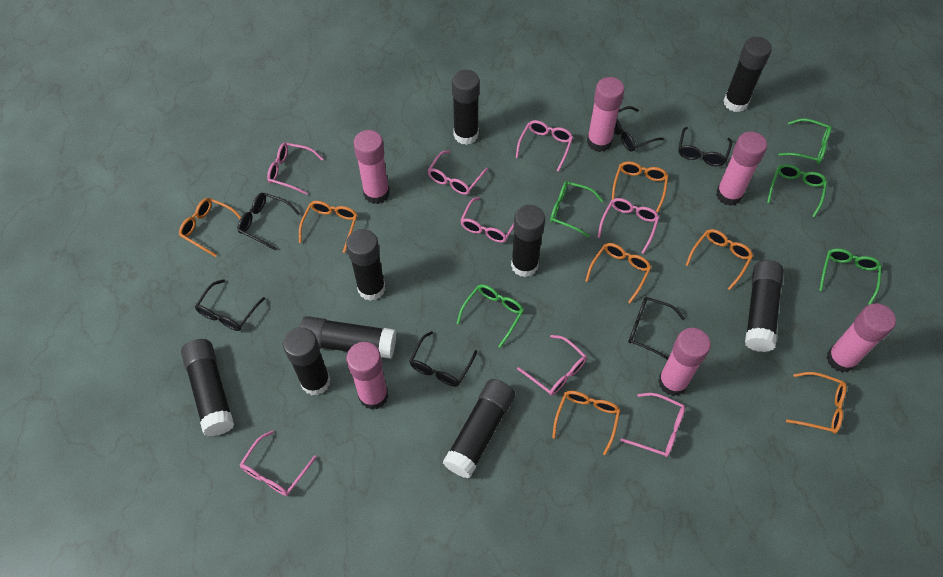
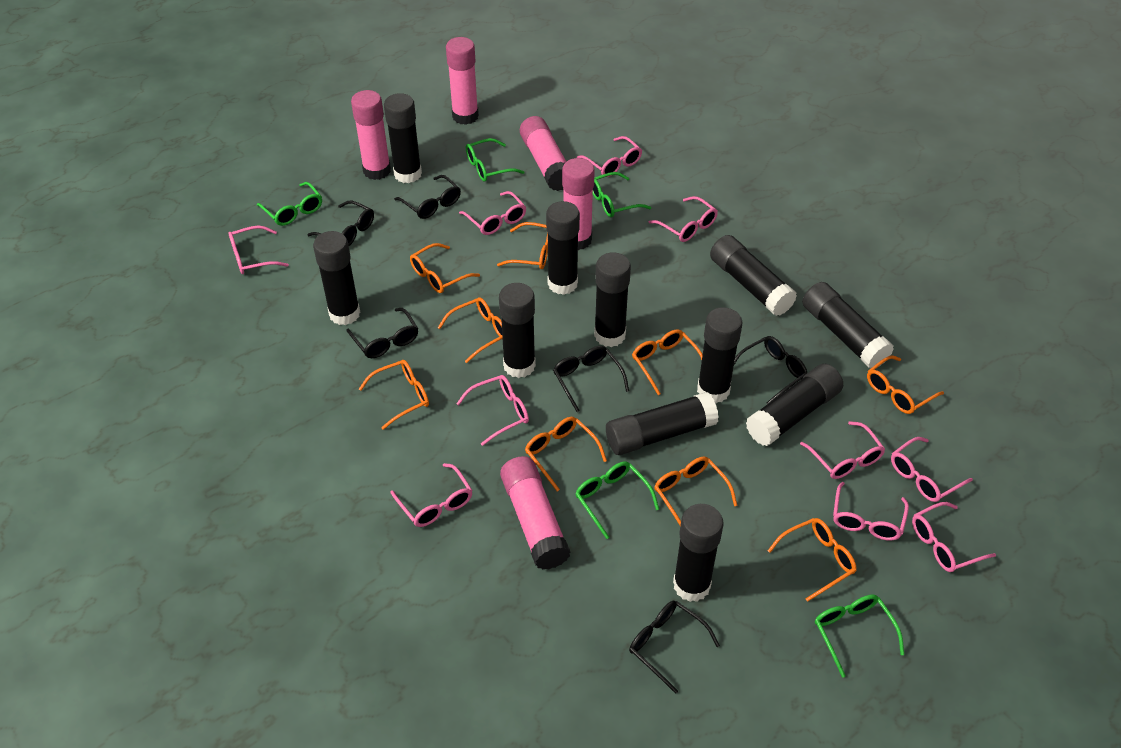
black glue stick: 9 -> 11
orange glasses: 7 -> 9
pink glasses: 8 -> 10
pink glue stick: 6 -> 5

